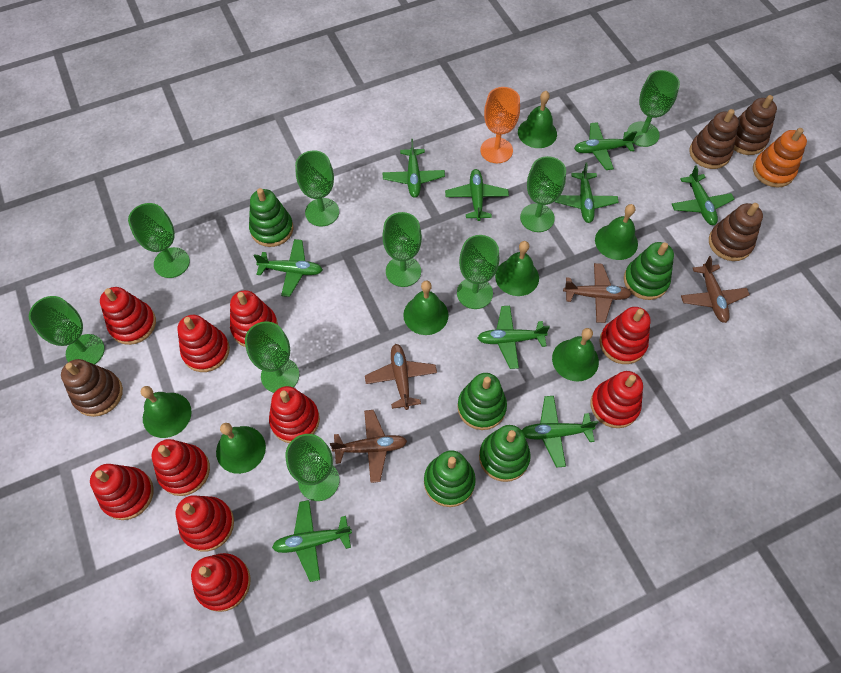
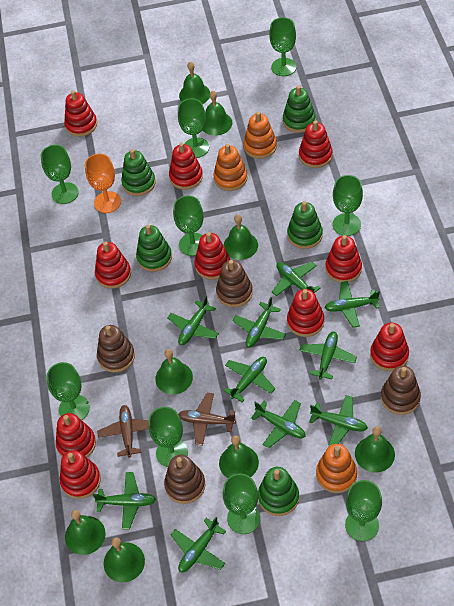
brown plane: 4 -> 2
green bell: 7 -> 8
green plane: 9 -> 10
orange stacking toy: 1 -> 3

